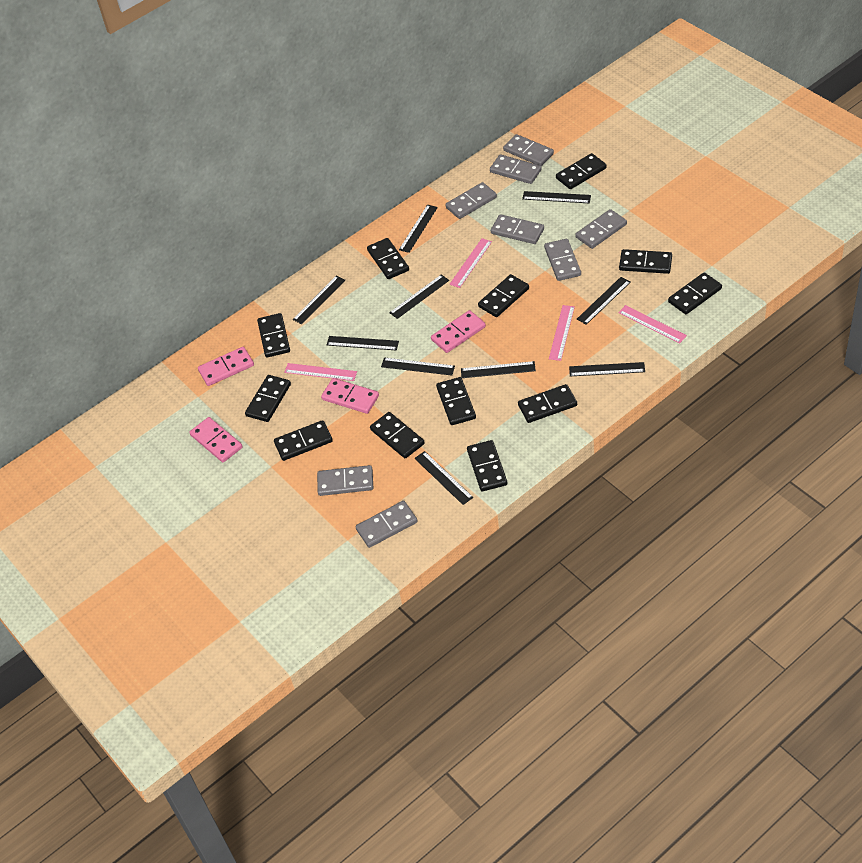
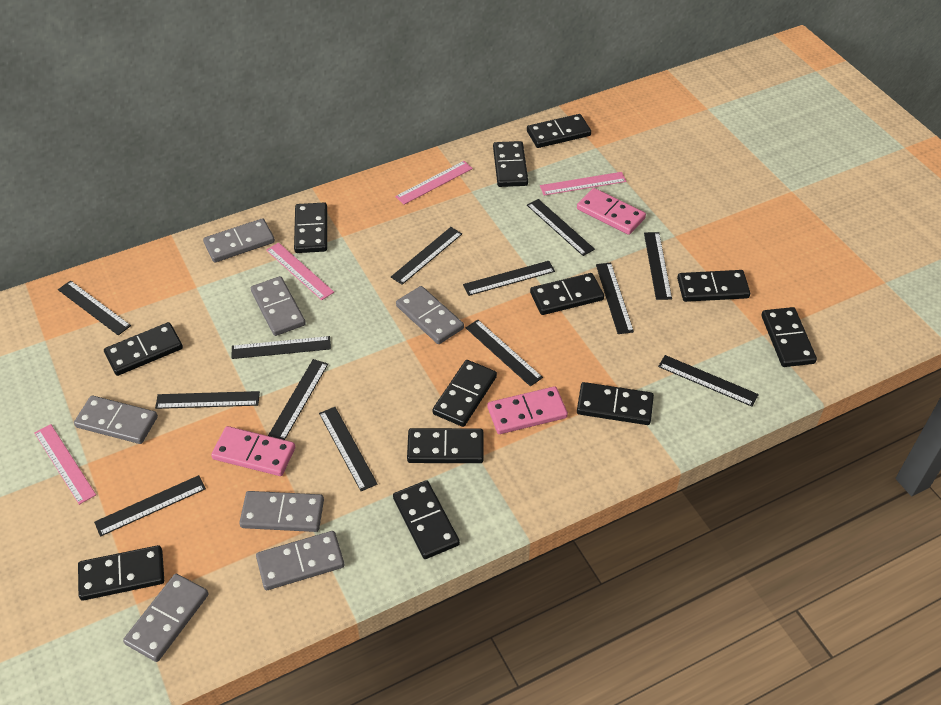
black ruler: 10 -> 13
grey domino: 8 -> 7
pink domino: 4 -> 3

